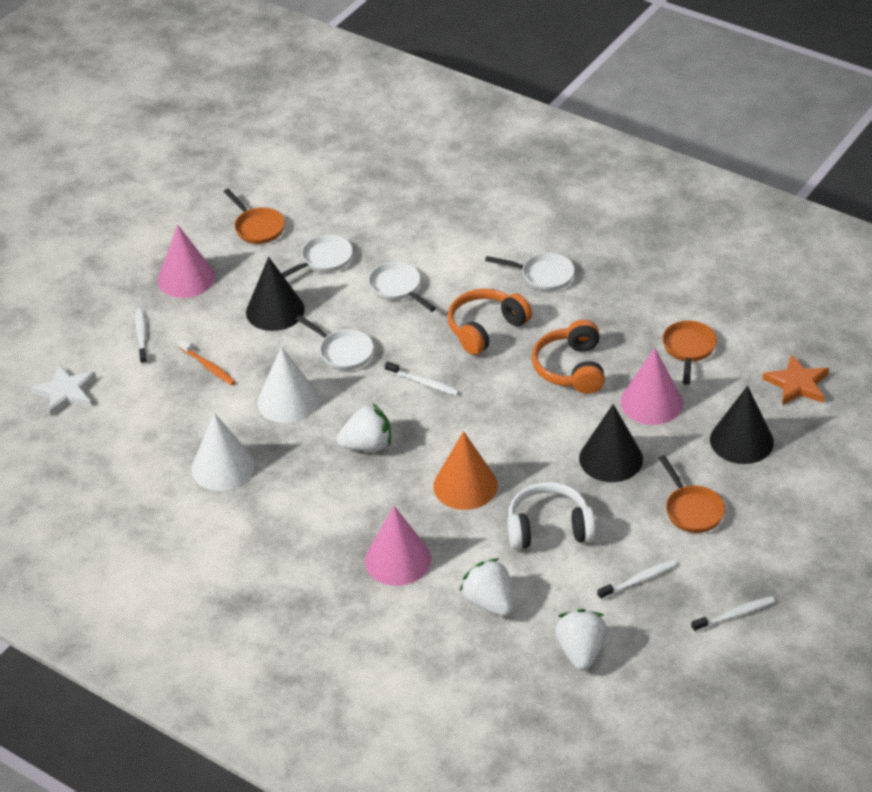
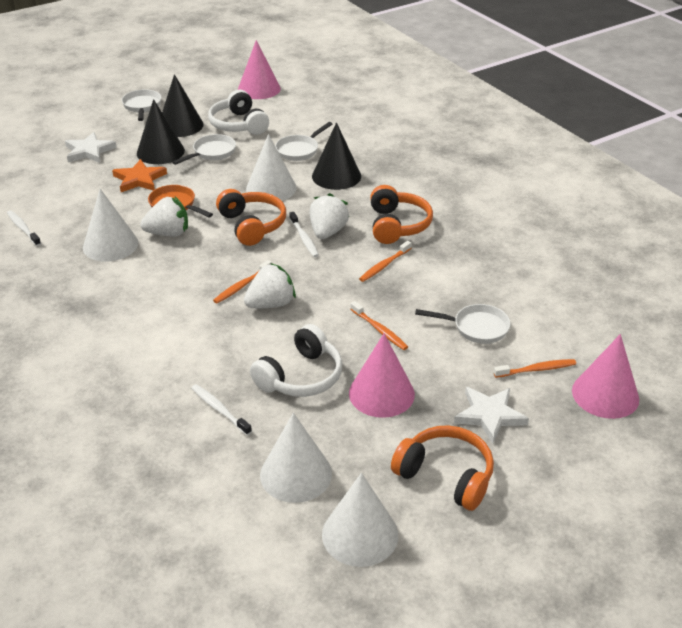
orange cone: 1 -> 0
orange headphones: 2 -> 3
orange pan: 3 -> 1
orange toothbrush: 1 -> 4
white cone: 2 -> 4
white headphones: 1 -> 2
white star: 1 -> 2
white toothbrush: 4 -> 3

